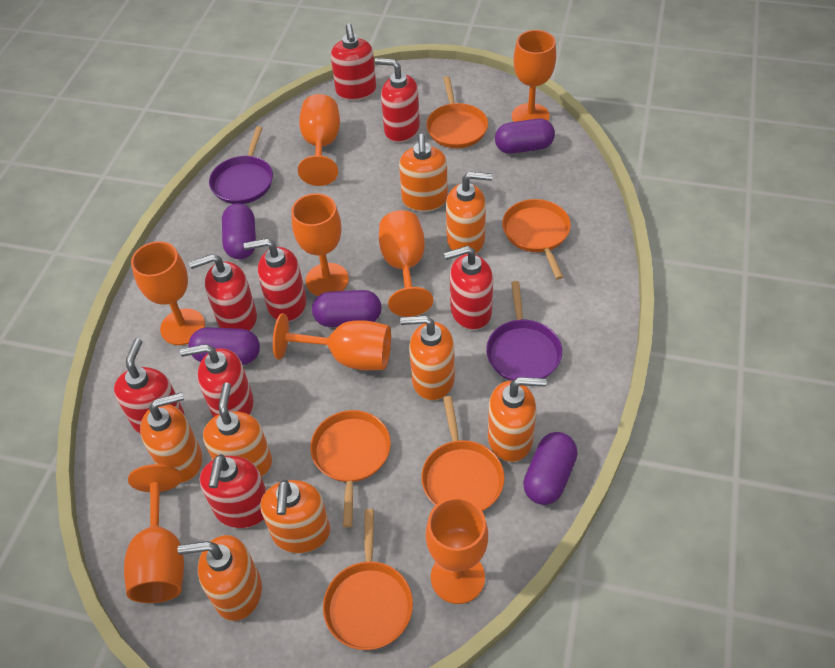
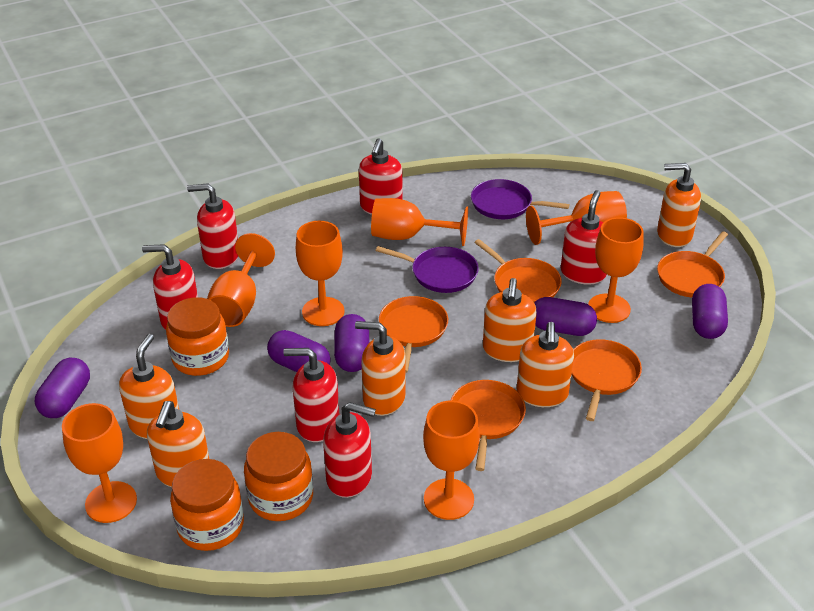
orange goblet: 8 -> 7
orange jar: 0 -> 3
orange soap dispenser: 8 -> 6
red soap dispenser: 8 -> 6

